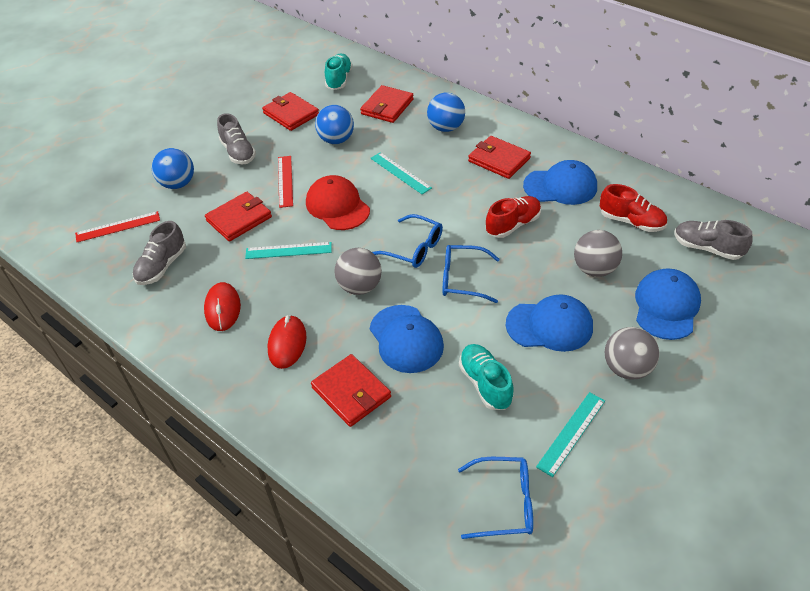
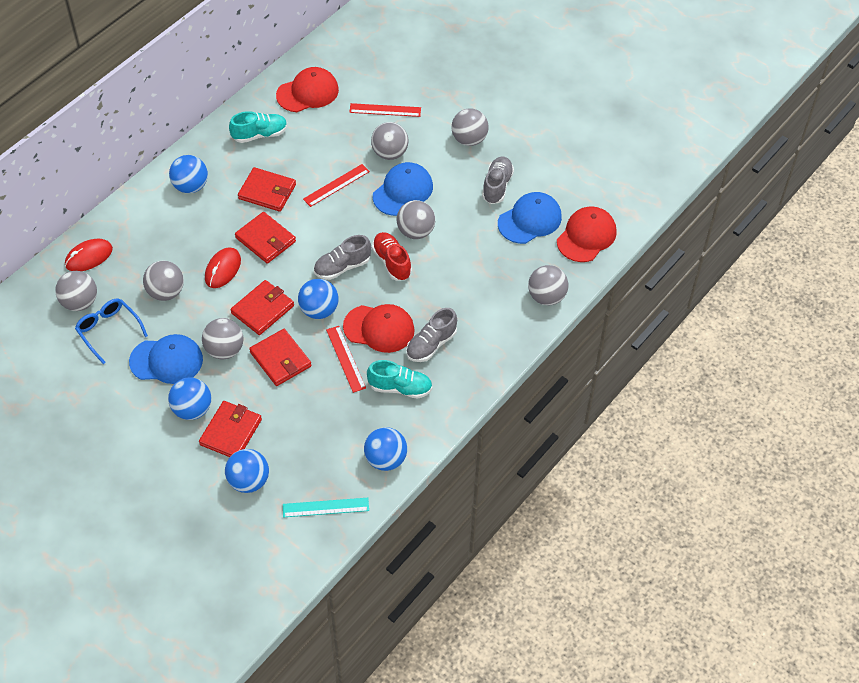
blue ball: 3 -> 5
blue cap: 4 -> 3
blue glasses: 3 -> 1
grey ball: 3 -> 7
red cap: 1 -> 3
red ruler: 2 -> 3
red shoe: 2 -> 1
turquoise ruler: 3 -> 1

